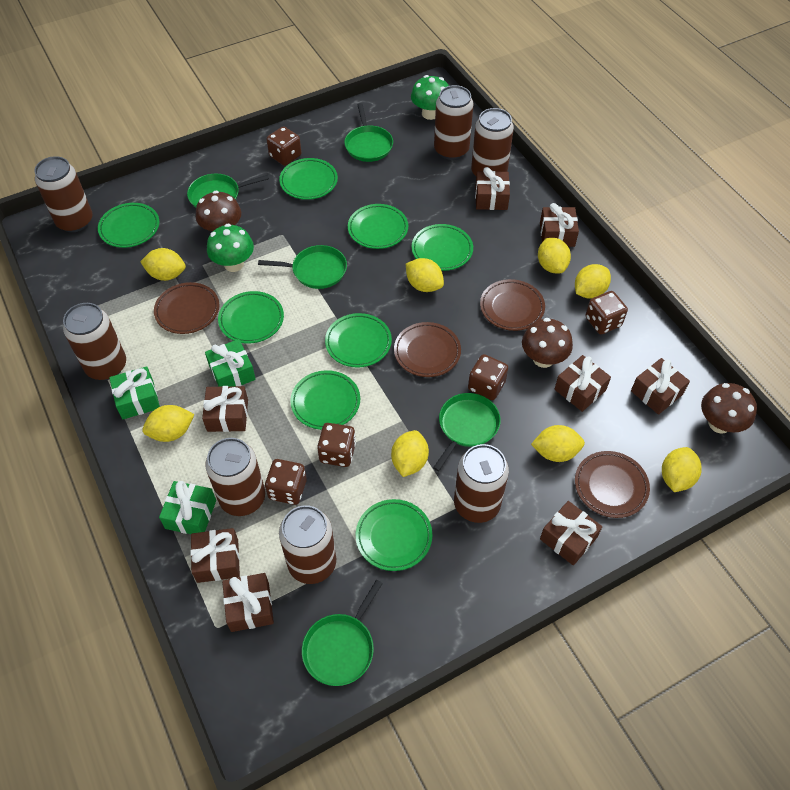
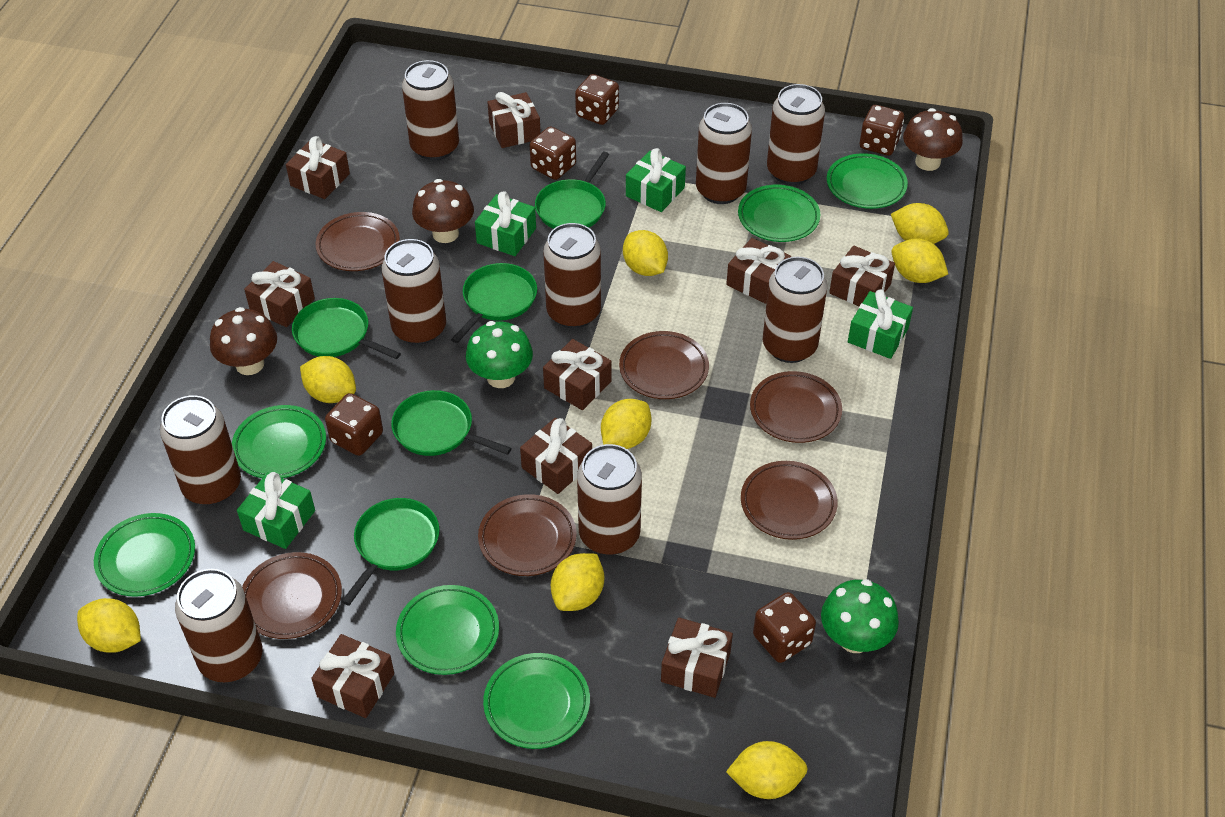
brown can: 7 -> 9
brown gift: 8 -> 9
brown plate: 4 -> 6
green gift: 3 -> 4
green plate: 8 -> 6

